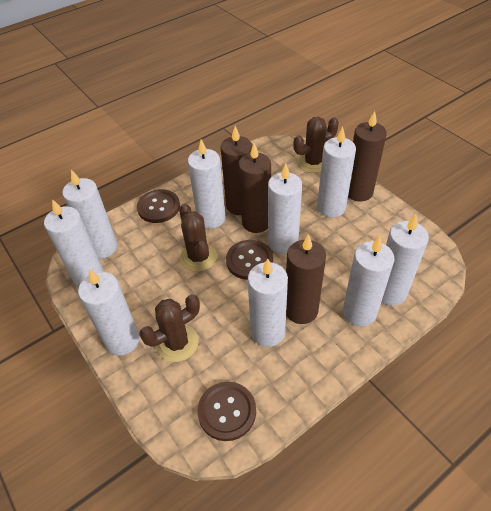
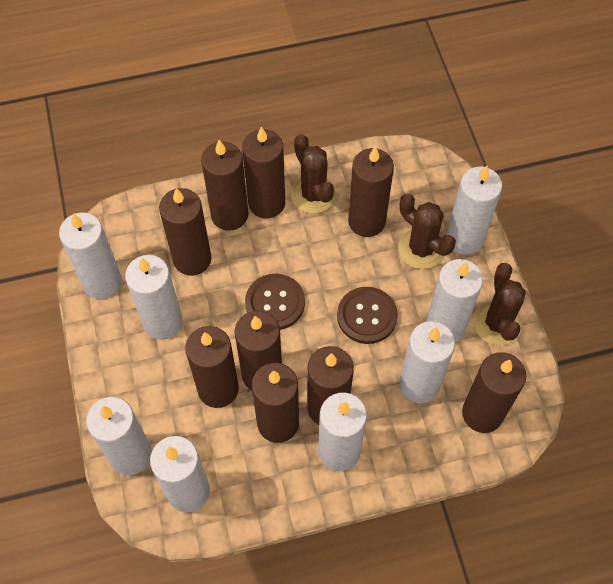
brown button: 3 -> 2
brown candle: 4 -> 9
white candle: 9 -> 8

